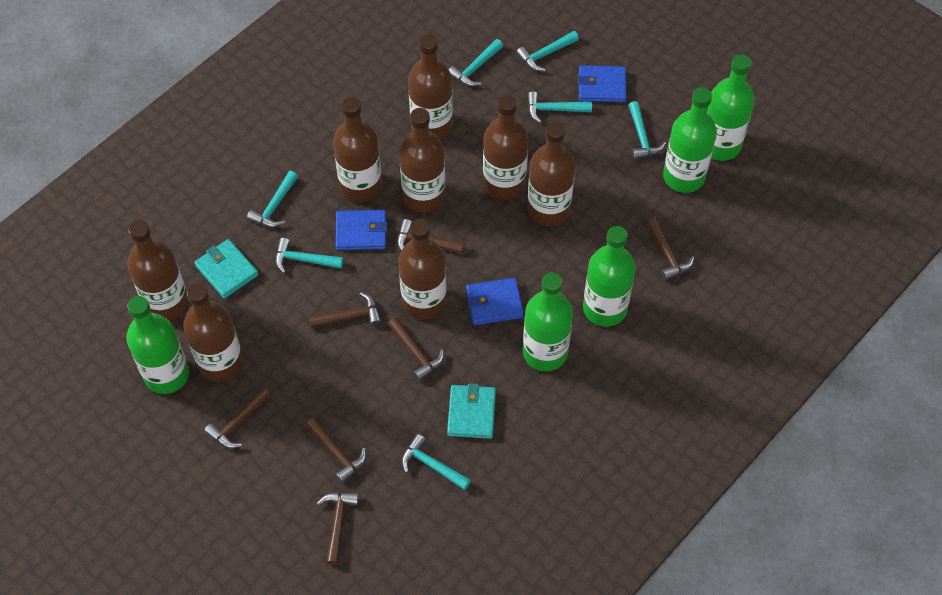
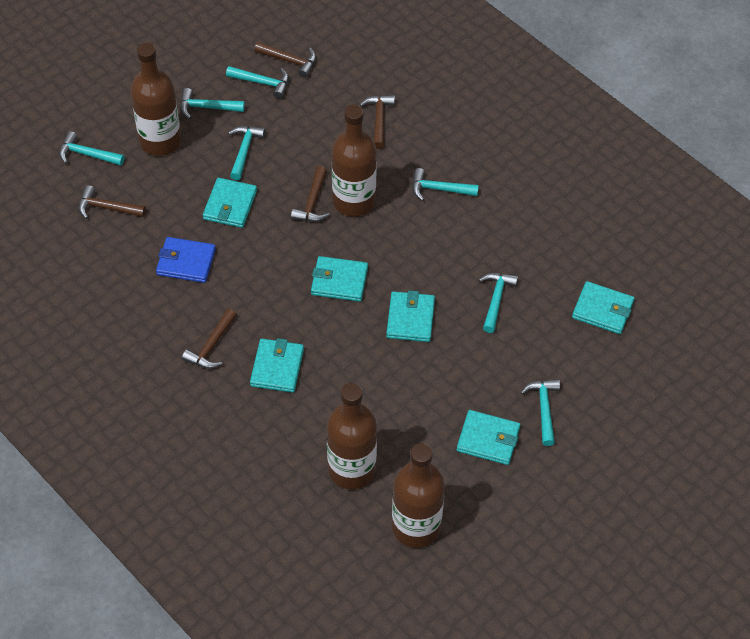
blue wallet: 3 -> 1
brown bottle: 8 -> 4
brown hammer: 7 -> 5
green bottle: 5 -> 0
turquoise wallet: 2 -> 6

